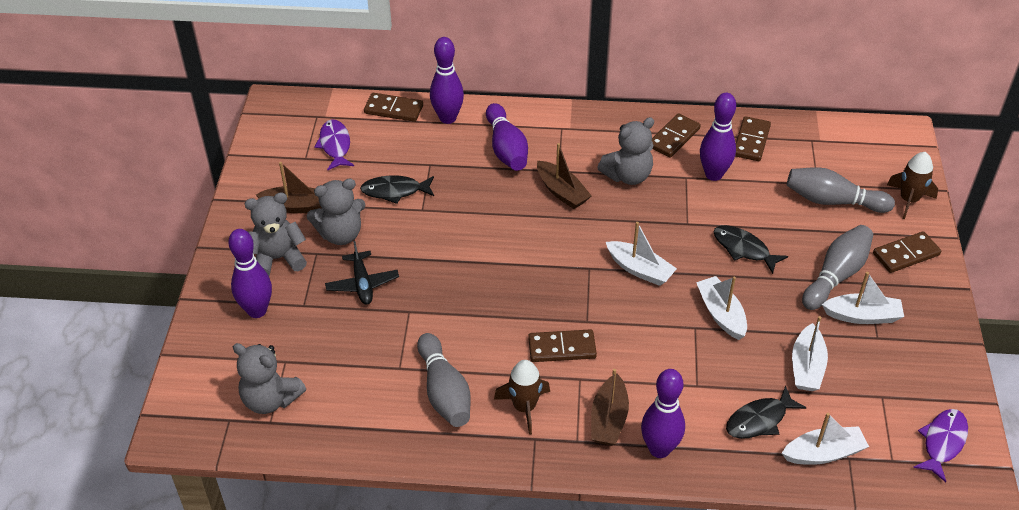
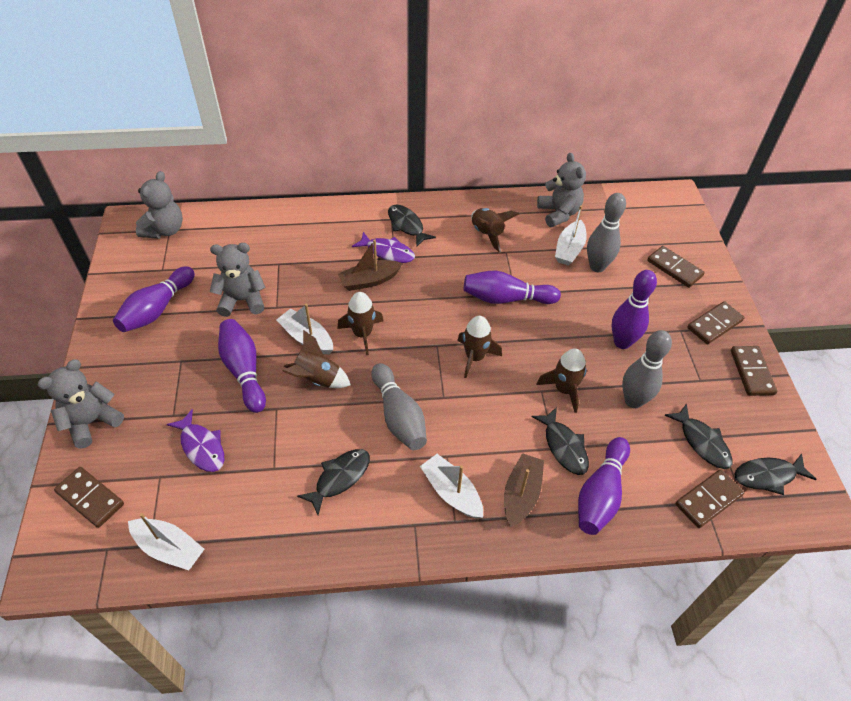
black fish: 3 -> 5
black plane: 1 -> 0
brown boat: 3 -> 2
brown rocket: 2 -> 5
white boat: 5 -> 4

